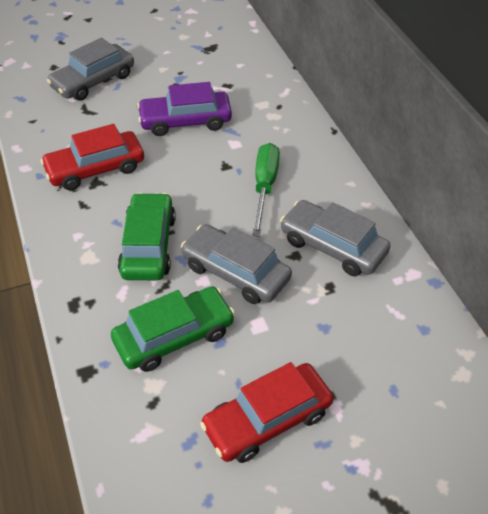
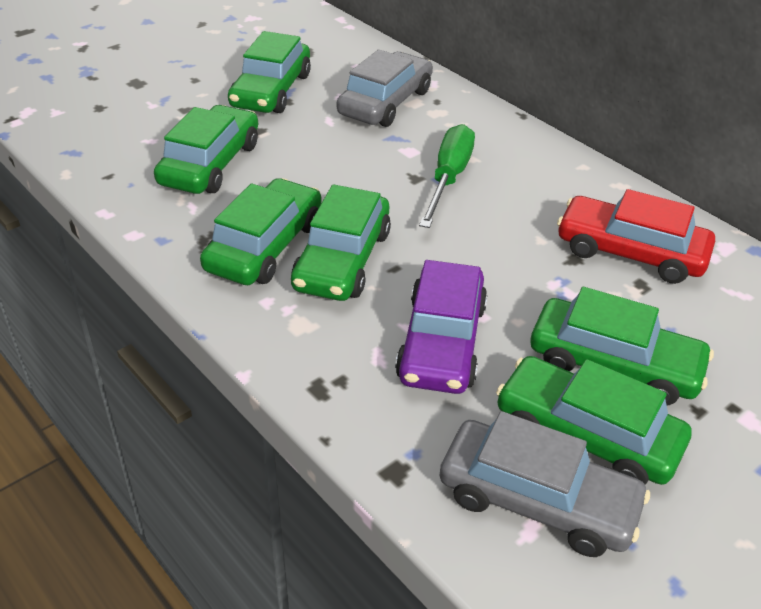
green car: 2 -> 6
grey car: 3 -> 2
red car: 2 -> 1

